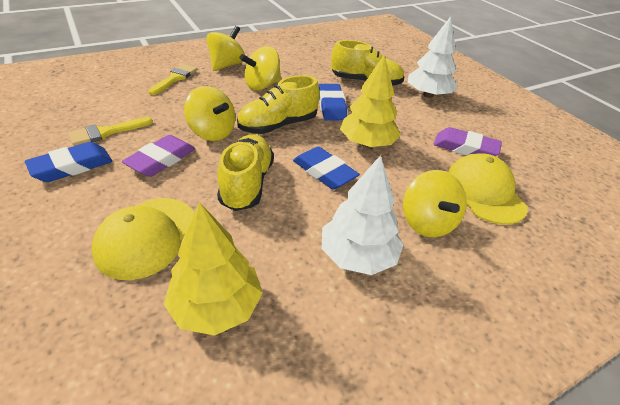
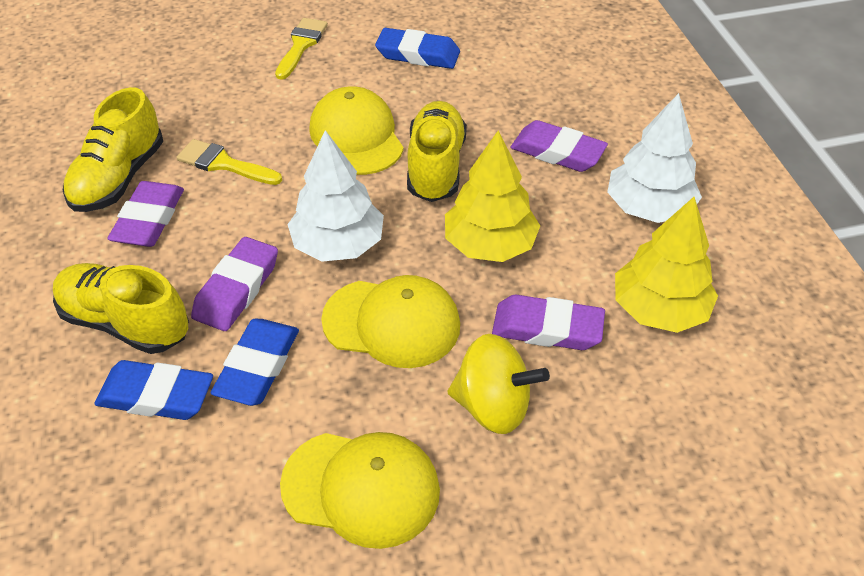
purple eraser: 2 -> 4
yellow cap: 2 -> 3
yellow spinning top: 4 -> 1

